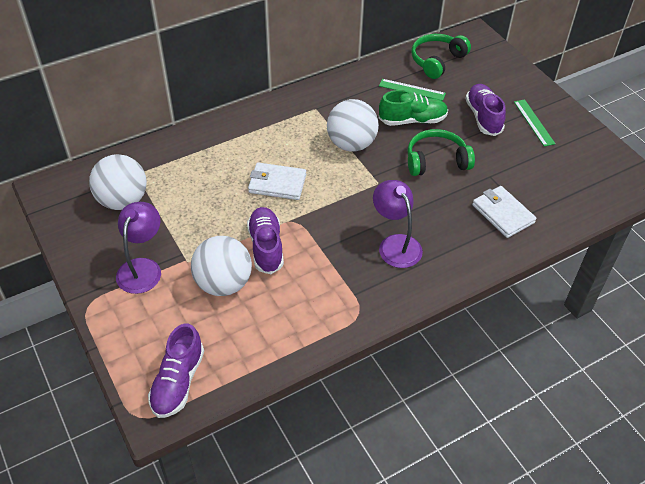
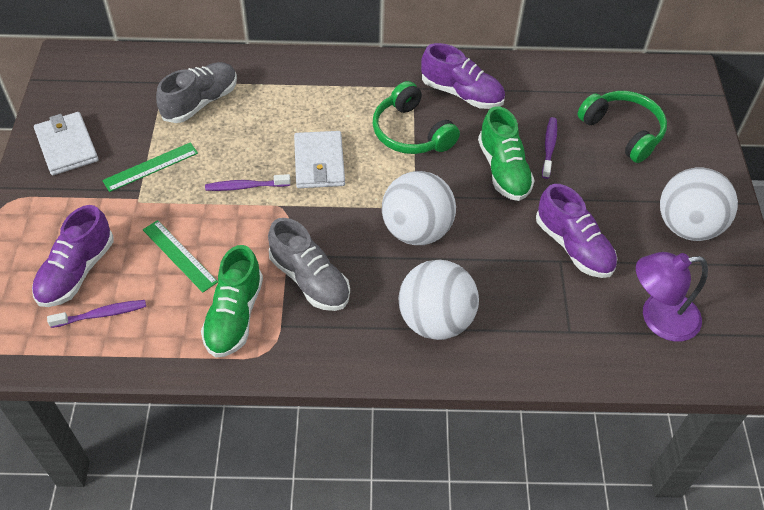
green shoe: 1 -> 2
grey shoe: 0 -> 2
purple lamp: 2 -> 1
purple toothbrush: 0 -> 3

